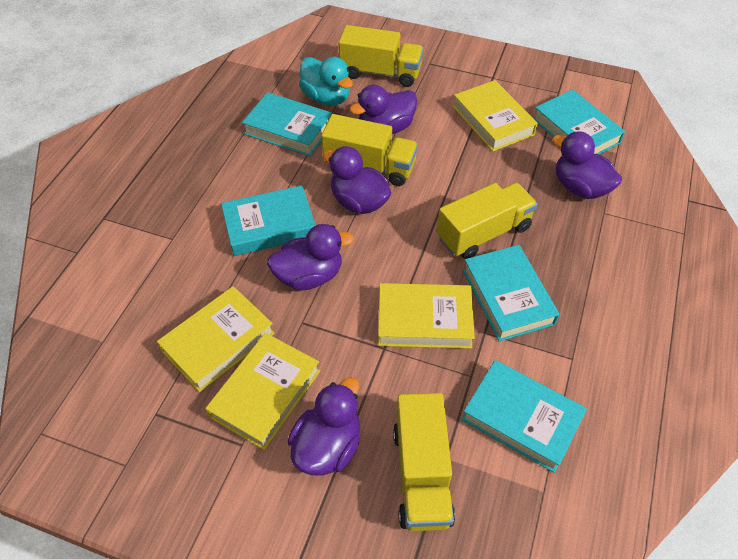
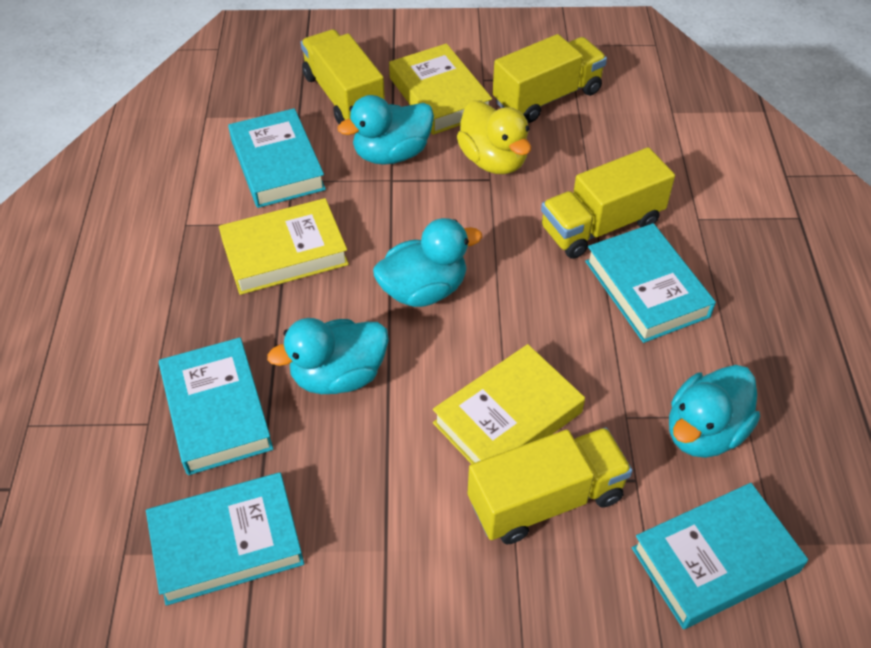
purple duck: 5 -> 0
turquoise duck: 1 -> 4
yellow book: 4 -> 3
yellow duck: 0 -> 1

